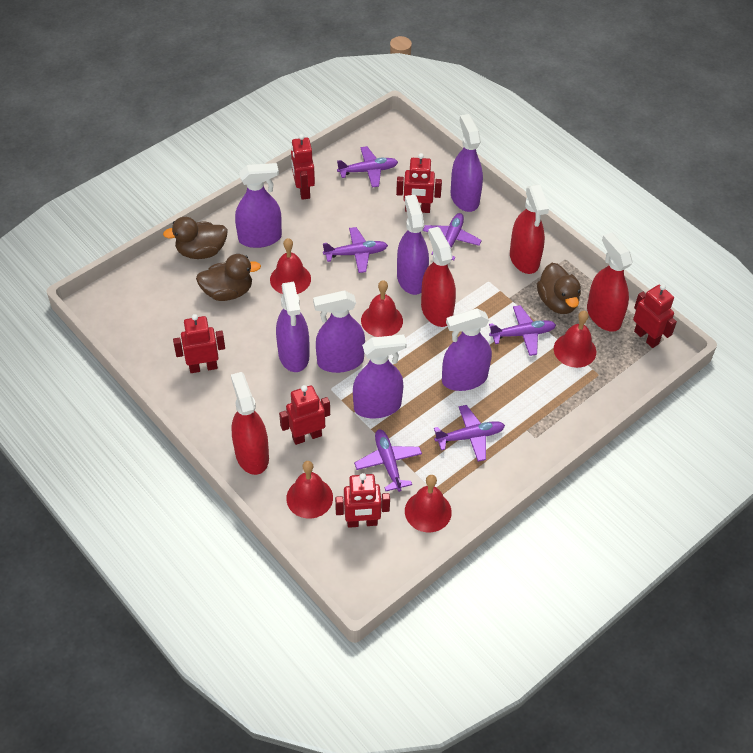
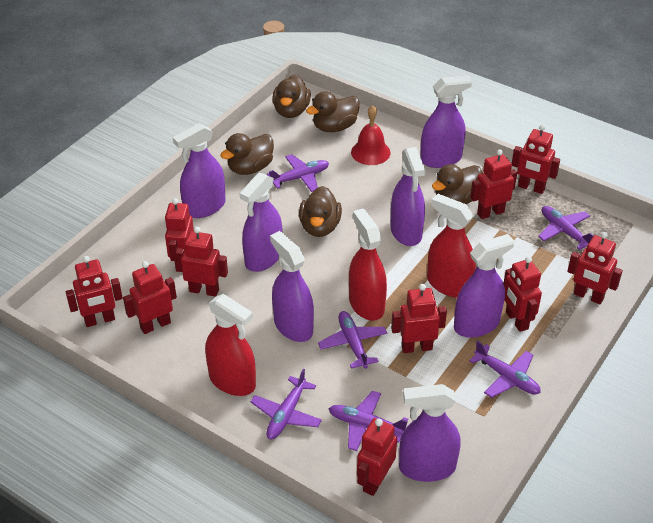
brown duck: 3 -> 5
red bell: 5 -> 1
red robot: 6 -> 10
red spray bottle: 4 -> 3

